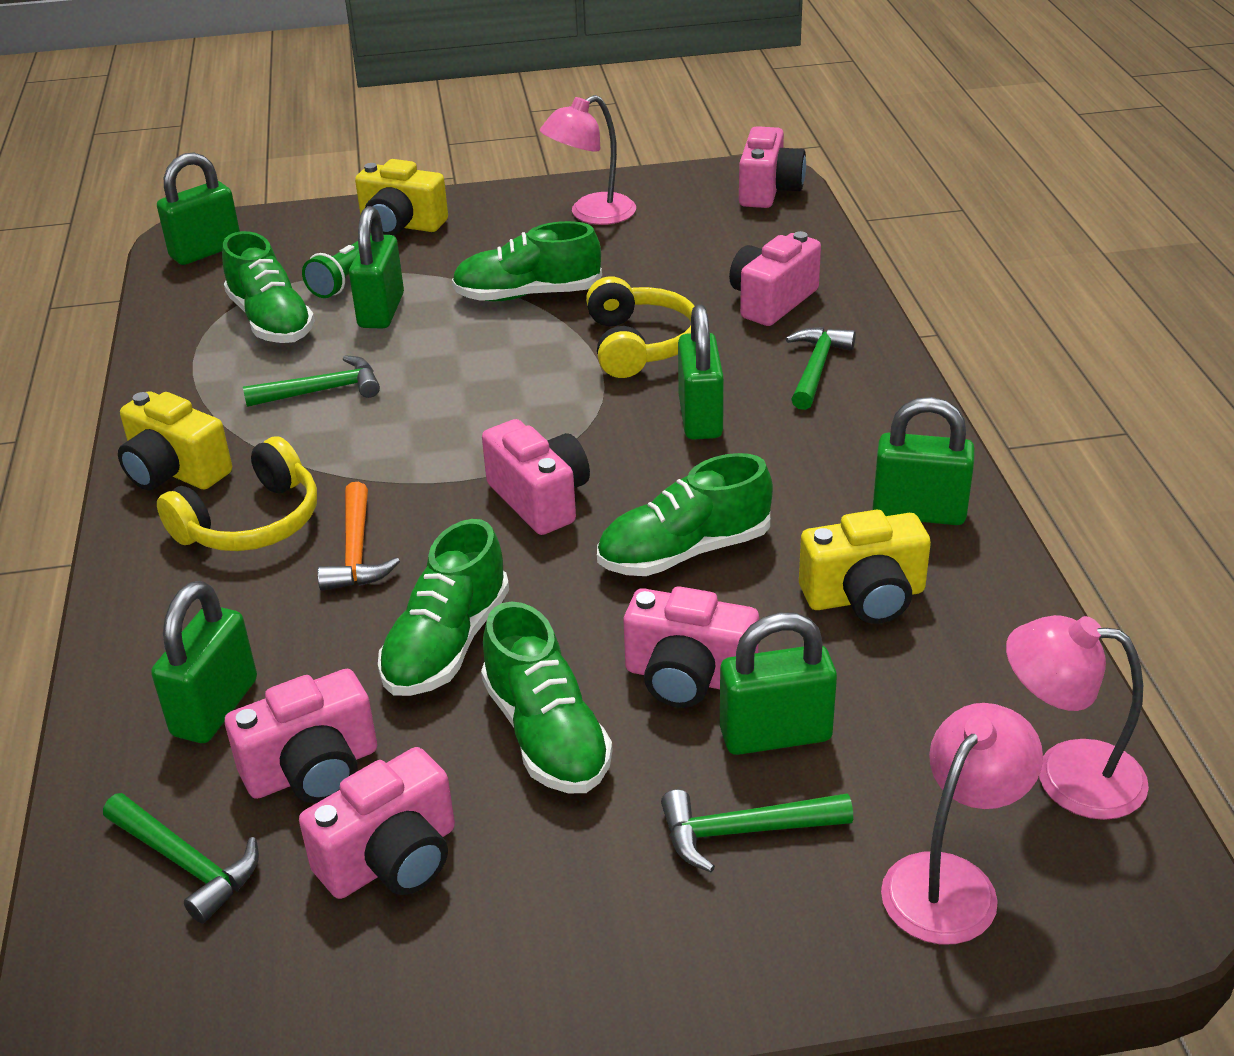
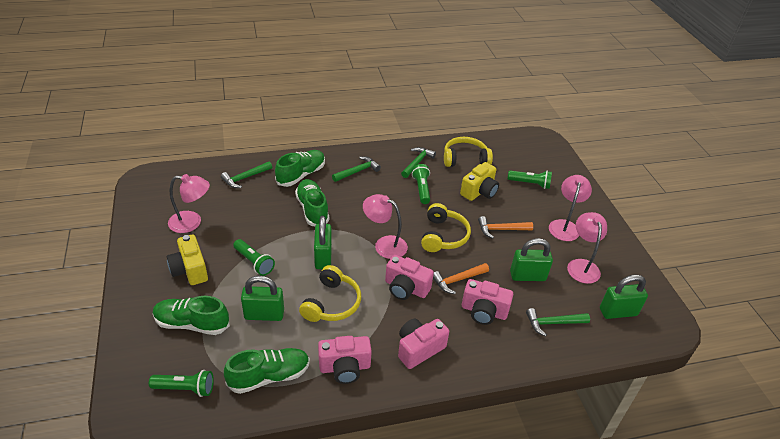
green flashlight: 1 -> 4
green padlock: 6 -> 4
green shoe: 5 -> 4
orange hammer: 1 -> 2
pink camera: 6 -> 4
pink lamp: 3 -> 4
yellow camera: 3 -> 2
yellow headphones: 2 -> 3

